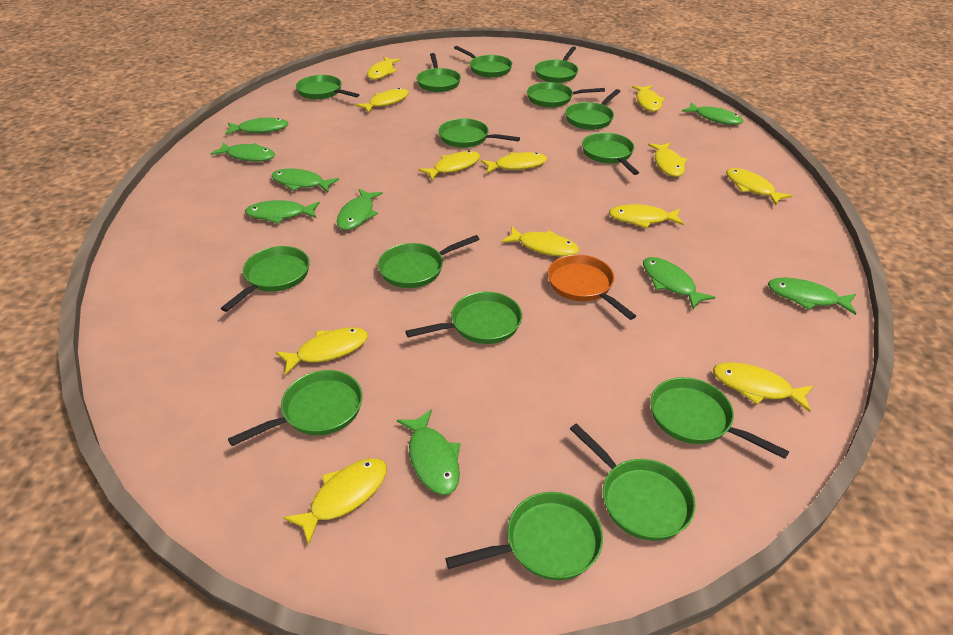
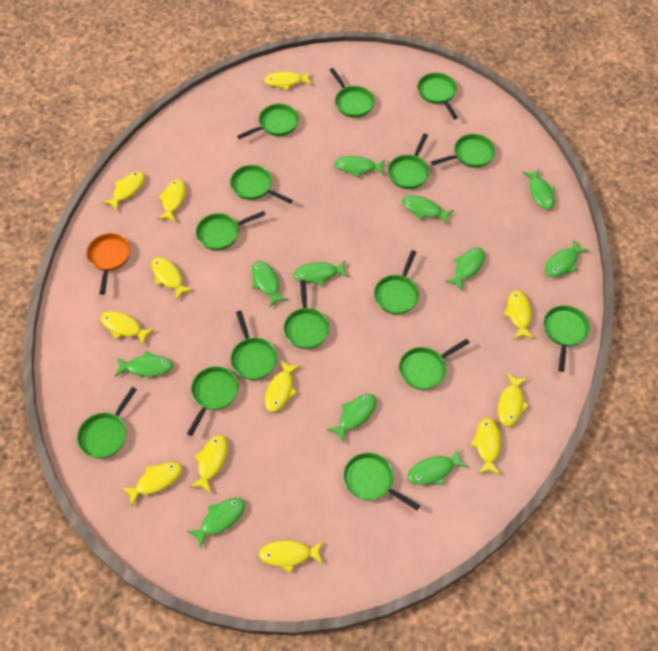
green fish: 9 -> 11

